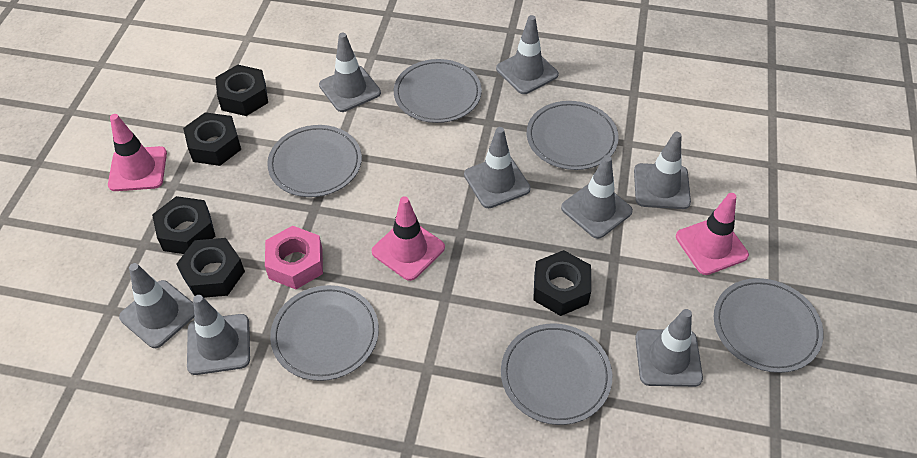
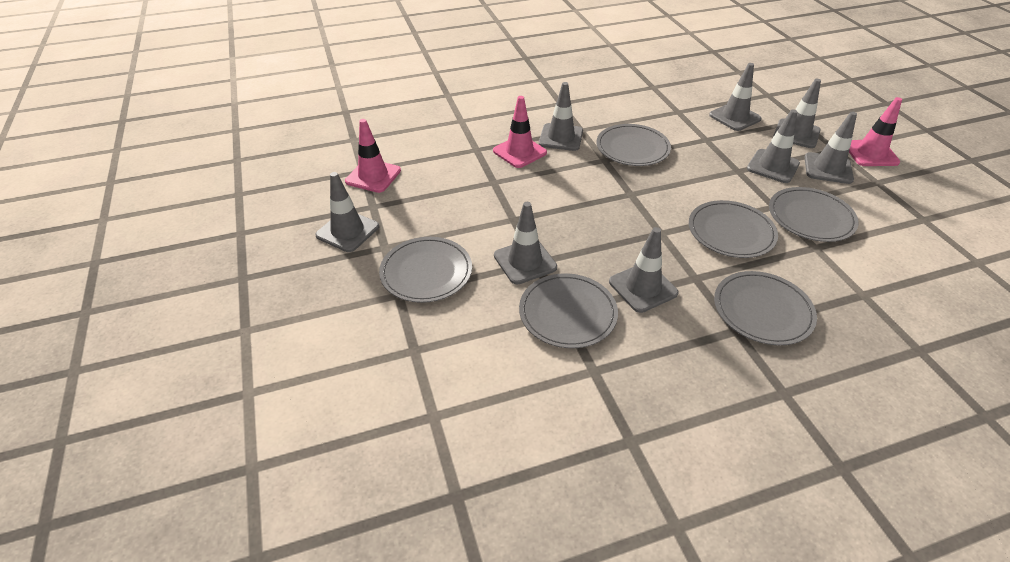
black nut: 5 -> 0
pink nut: 1 -> 0

